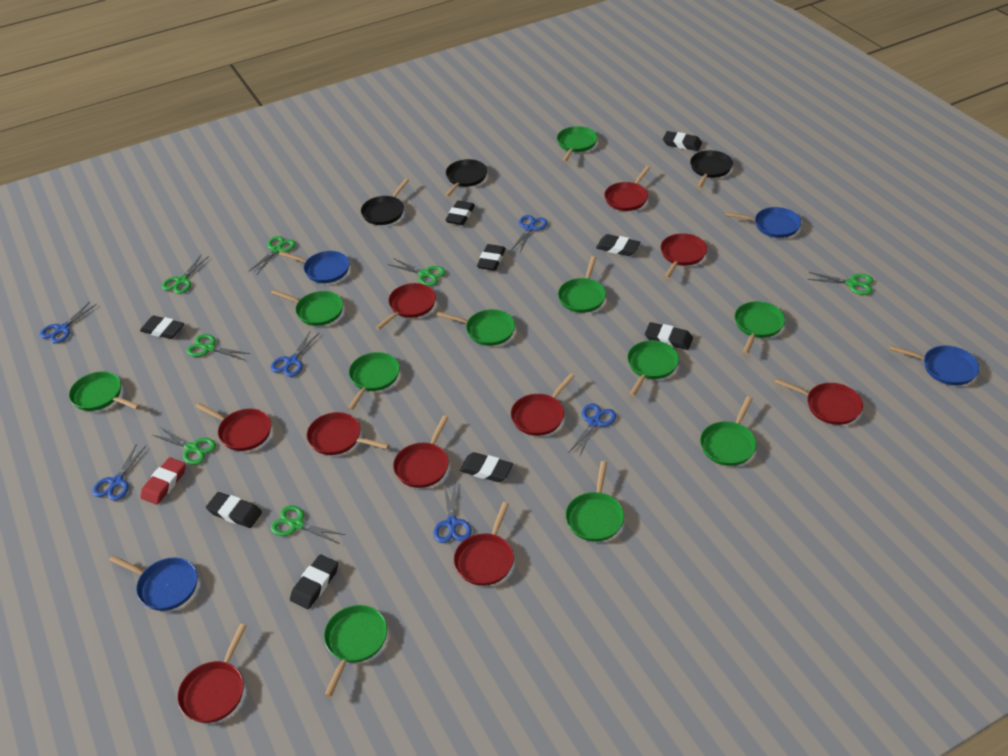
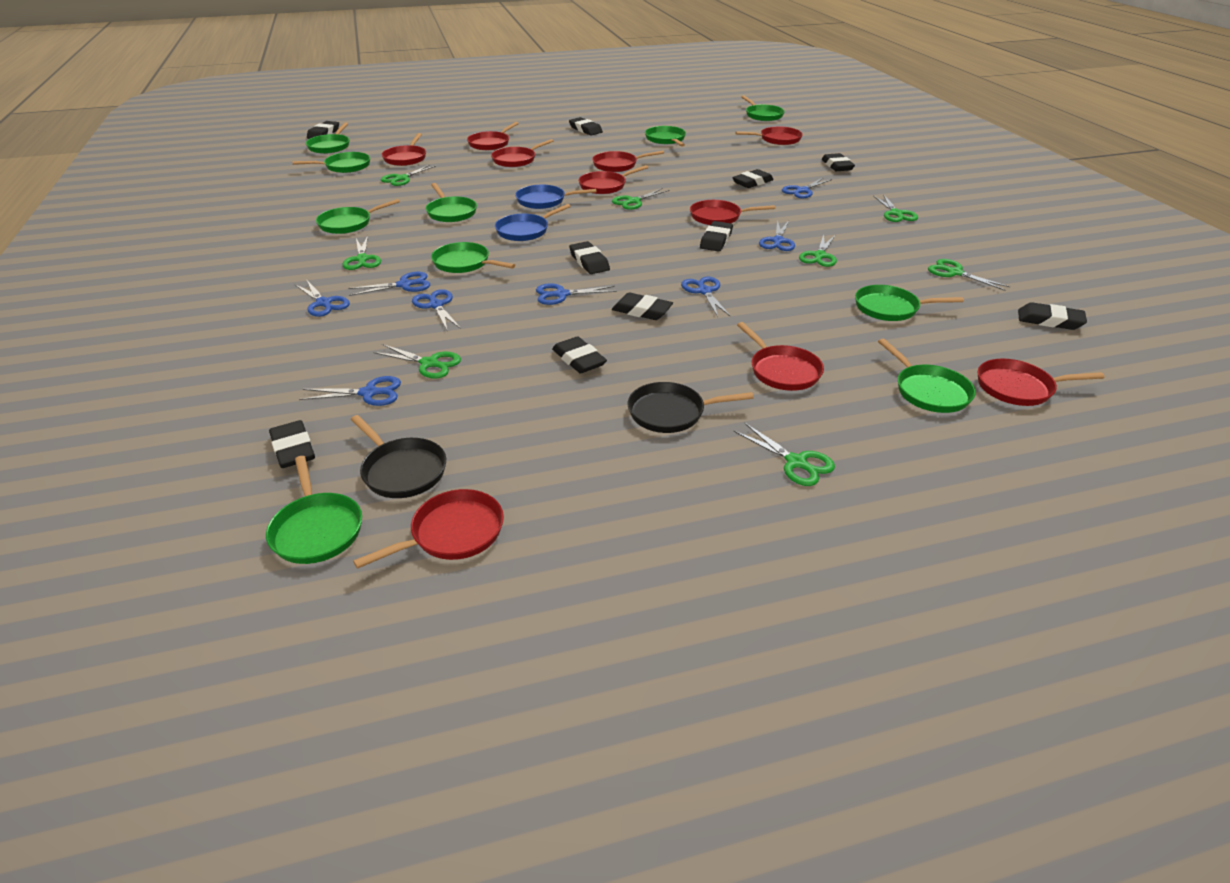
black eraser: 9 -> 10
black pan: 3 -> 2
blue pan: 4 -> 2
blue scissors: 6 -> 8
green pan: 11 -> 10
green scissors: 7 -> 8
red eraser: 1 -> 0

